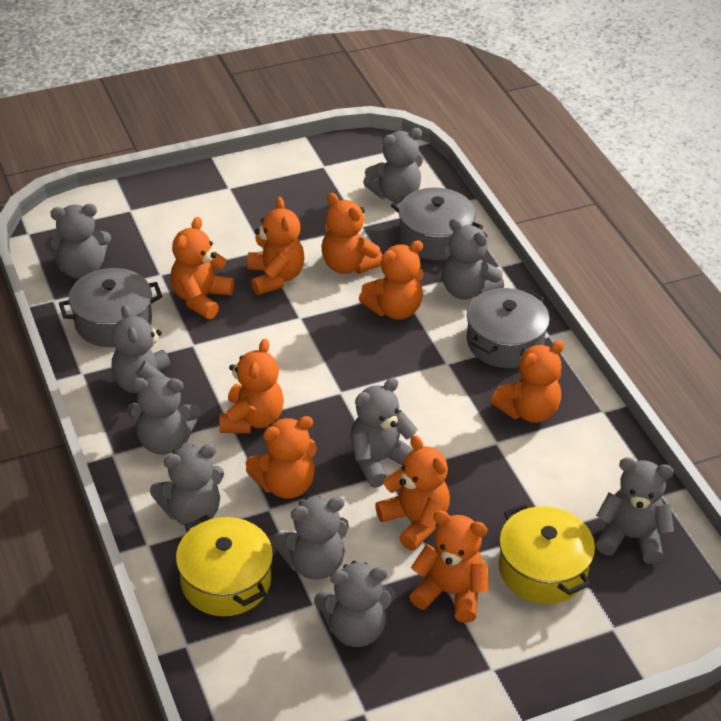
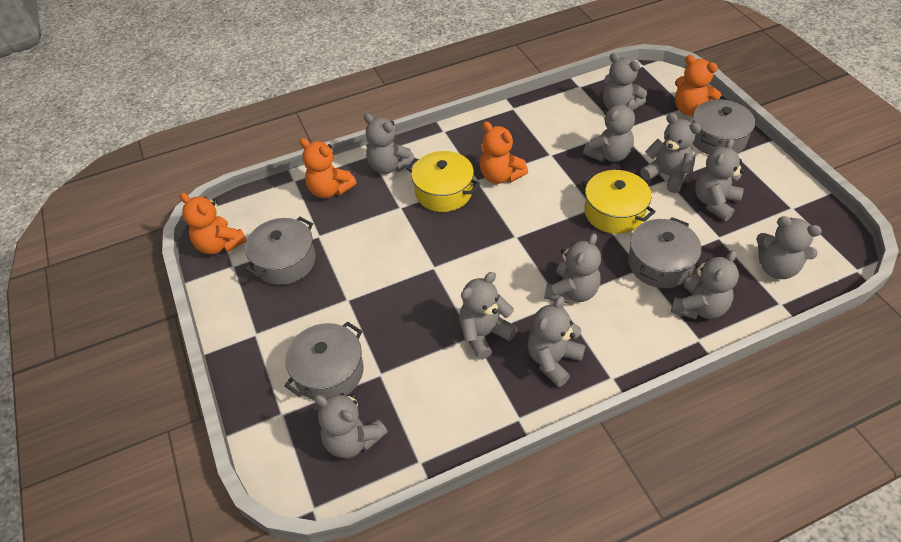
grey pot: 3 -> 4
grey teddy bear: 10 -> 11
orange teddy bear: 9 -> 4

